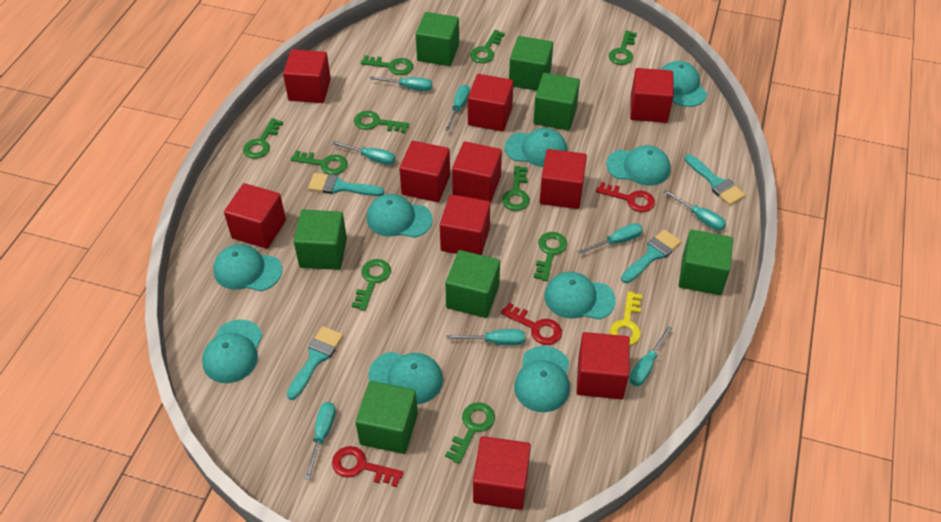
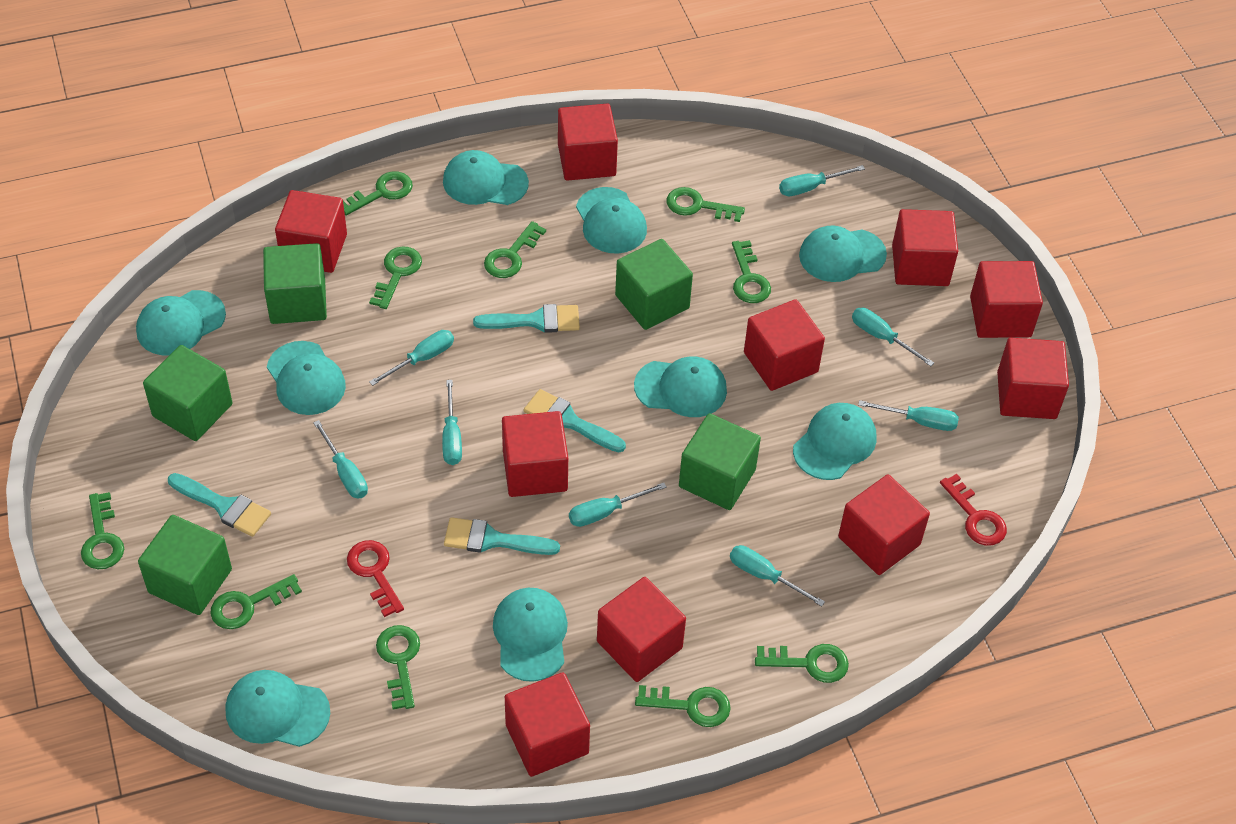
green cube: 7 -> 5
red key: 3 -> 2
yellow key: 1 -> 0

